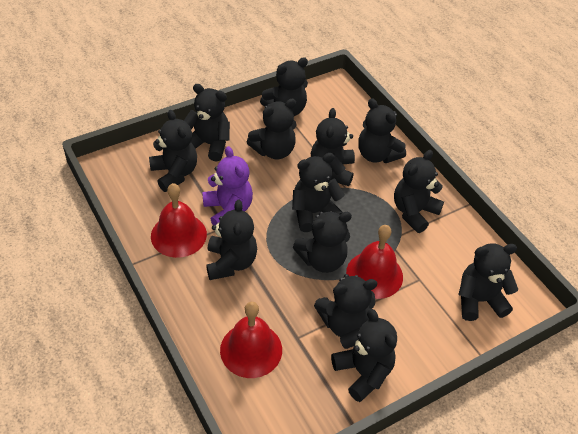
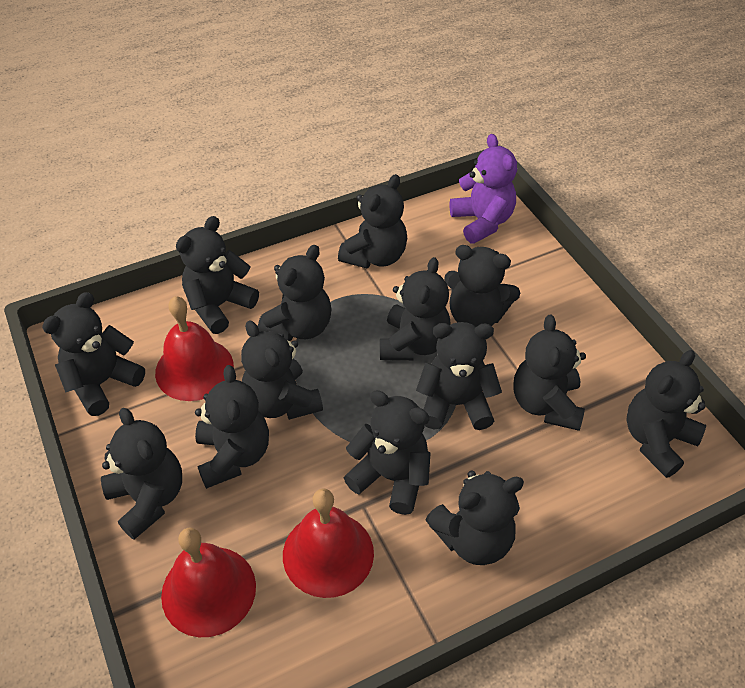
black teddy bear: 13 -> 14

